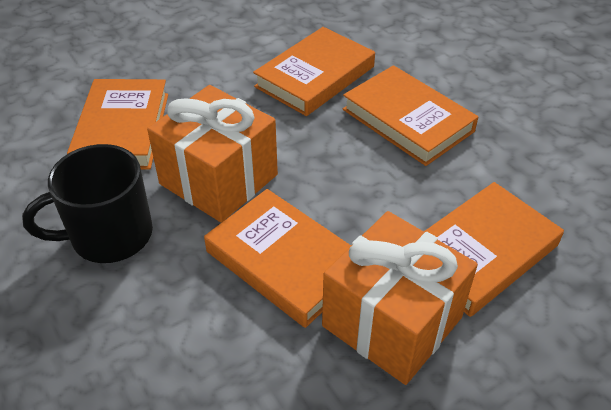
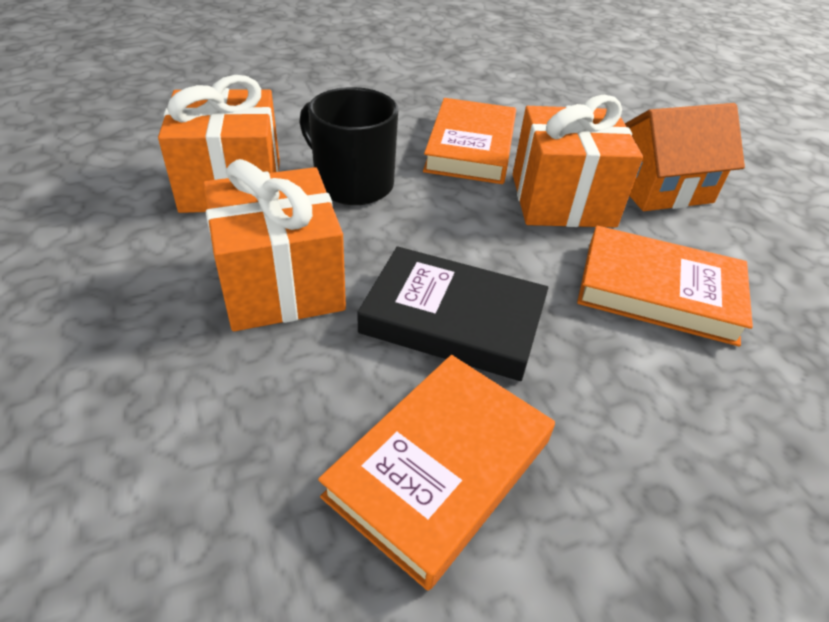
black book: 0 -> 1
orange book: 5 -> 3
orange gift: 2 -> 3
orange house: 0 -> 1

